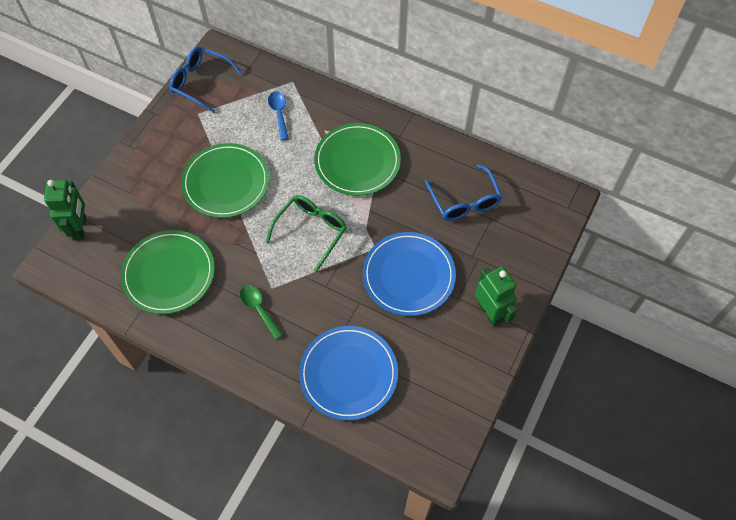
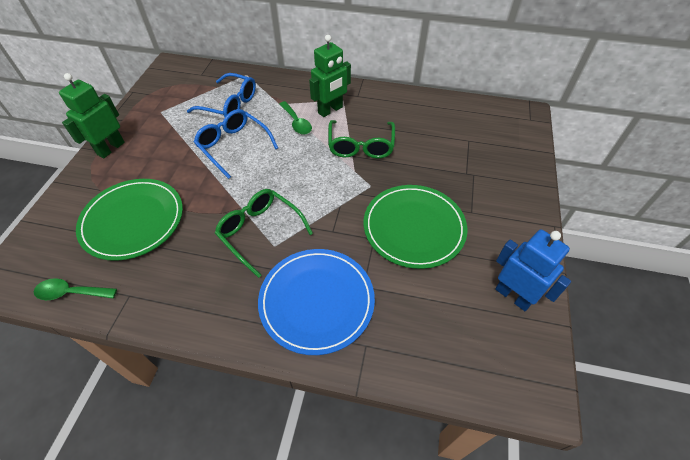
blue plate: 2 -> 1
blue robot: 0 -> 1
blue spoon: 1 -> 0
green glasses: 1 -> 2
green plate: 3 -> 2
green spoon: 1 -> 2

